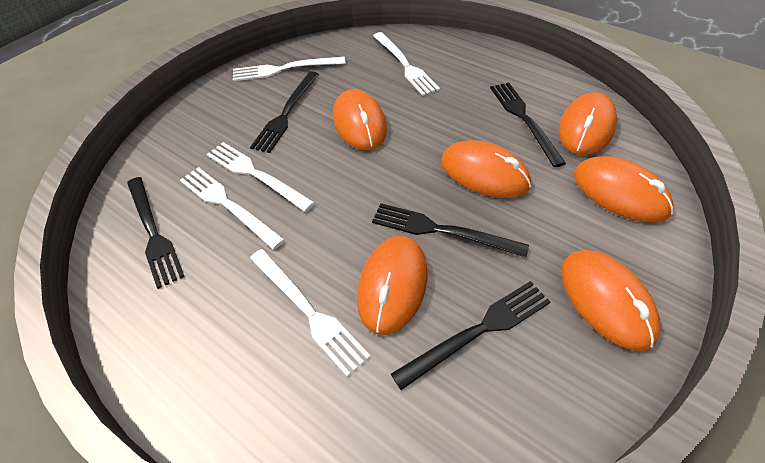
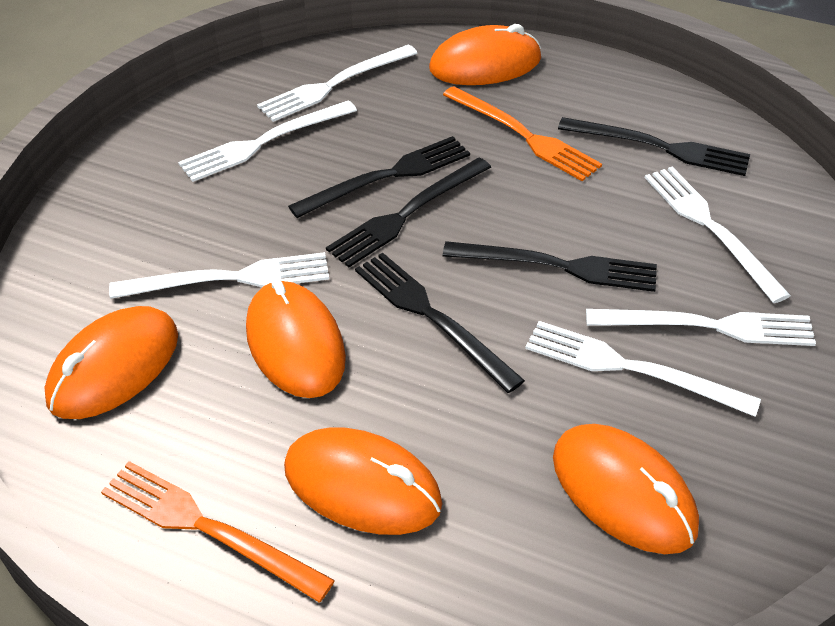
orange fork: 0 -> 2
orange mouse: 6 -> 5
white fork: 5 -> 6

